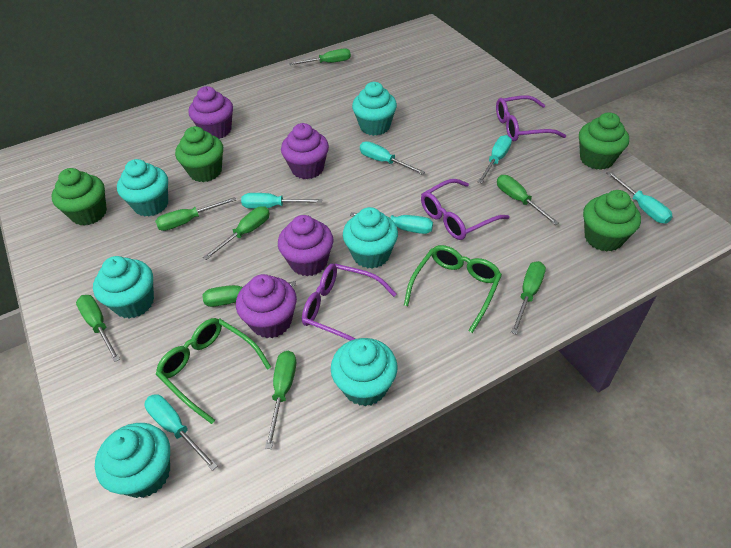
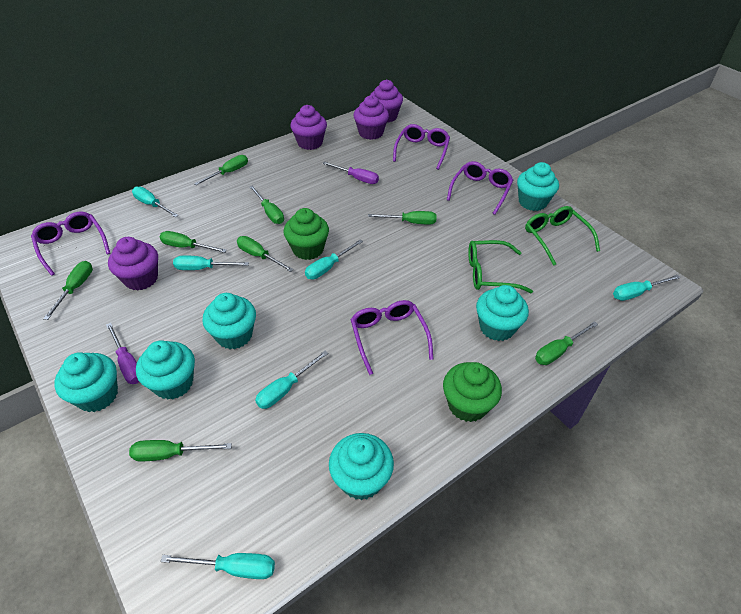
green cupcake: 4 -> 2
purple glasses: 3 -> 4
purple screwdriver: 0 -> 2

